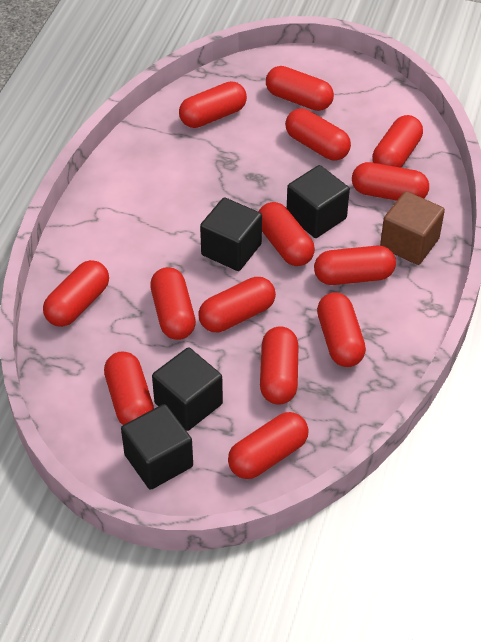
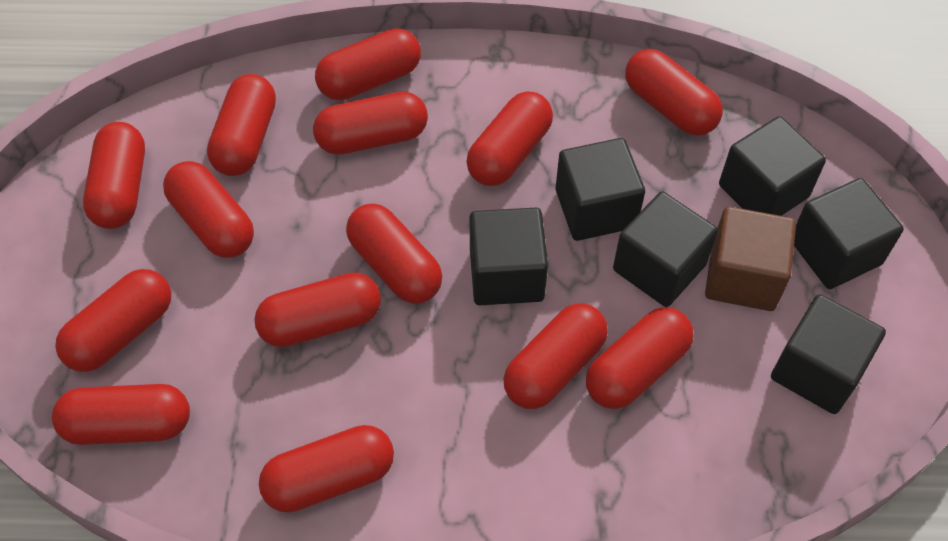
black cube: 4 -> 6

